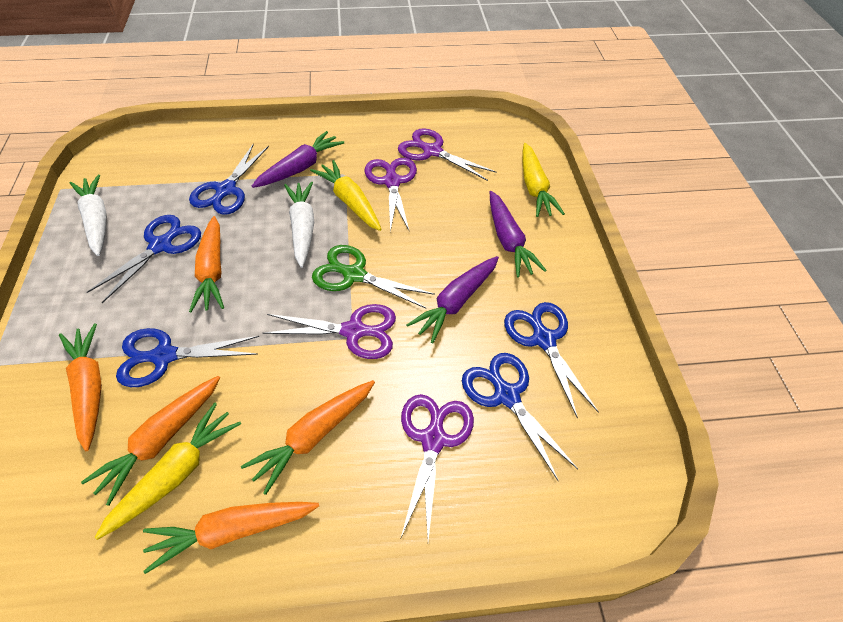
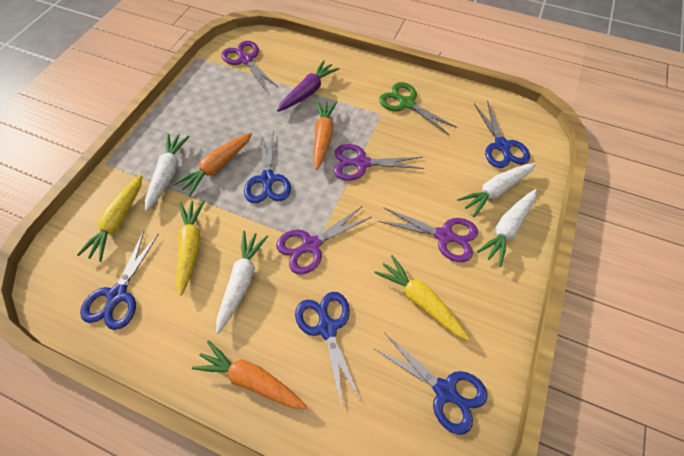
orange carrot: 5 -> 3
purple carrot: 3 -> 1
white carrot: 2 -> 4

